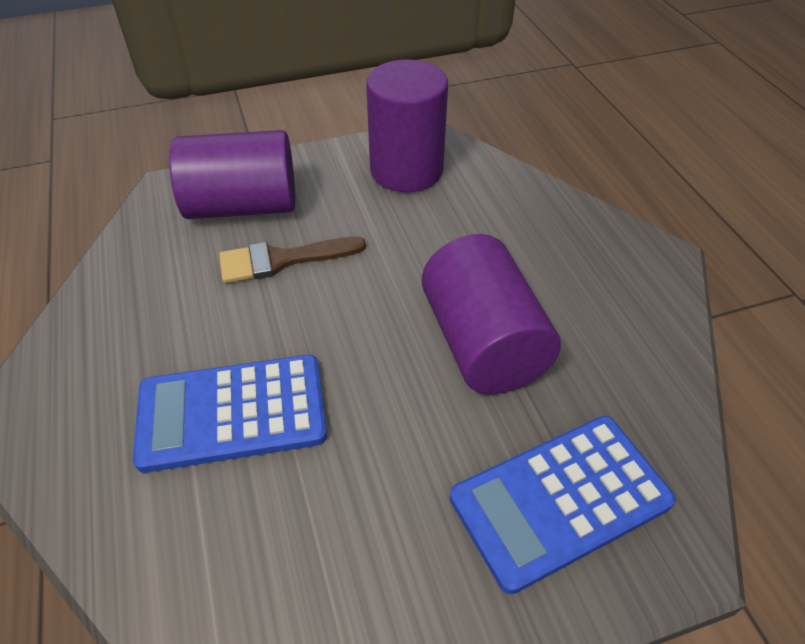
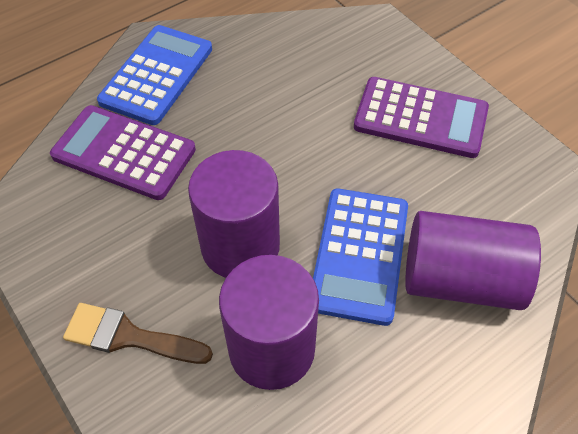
purple calculator: 0 -> 2

